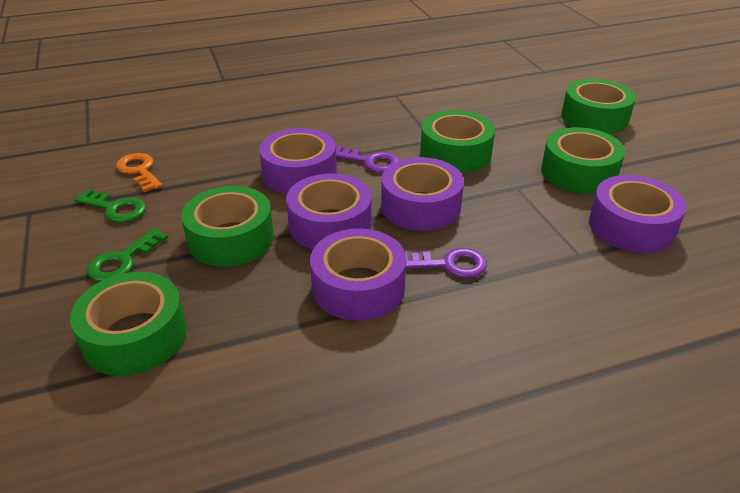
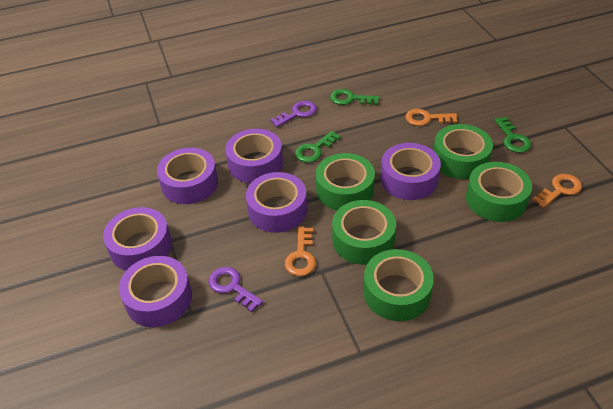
green key: 2 -> 3
orange key: 1 -> 3
purple tape: 5 -> 6

